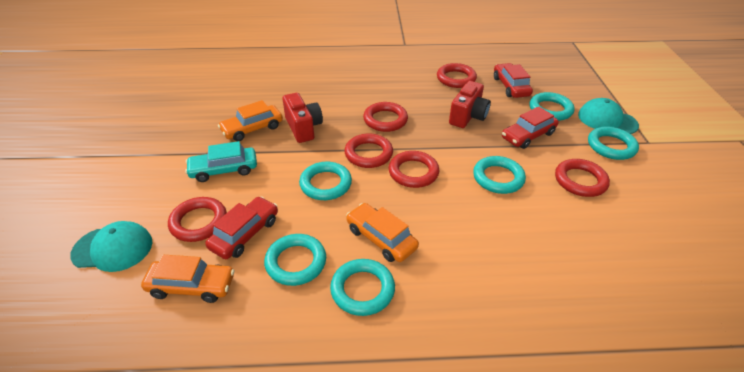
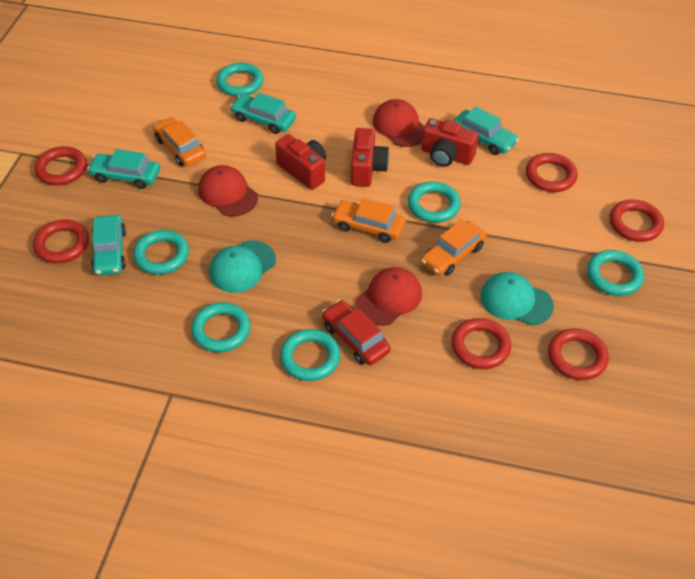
red camera: 2 -> 3
red cap: 0 -> 3
red car: 3 -> 1
turquoise car: 1 -> 4

